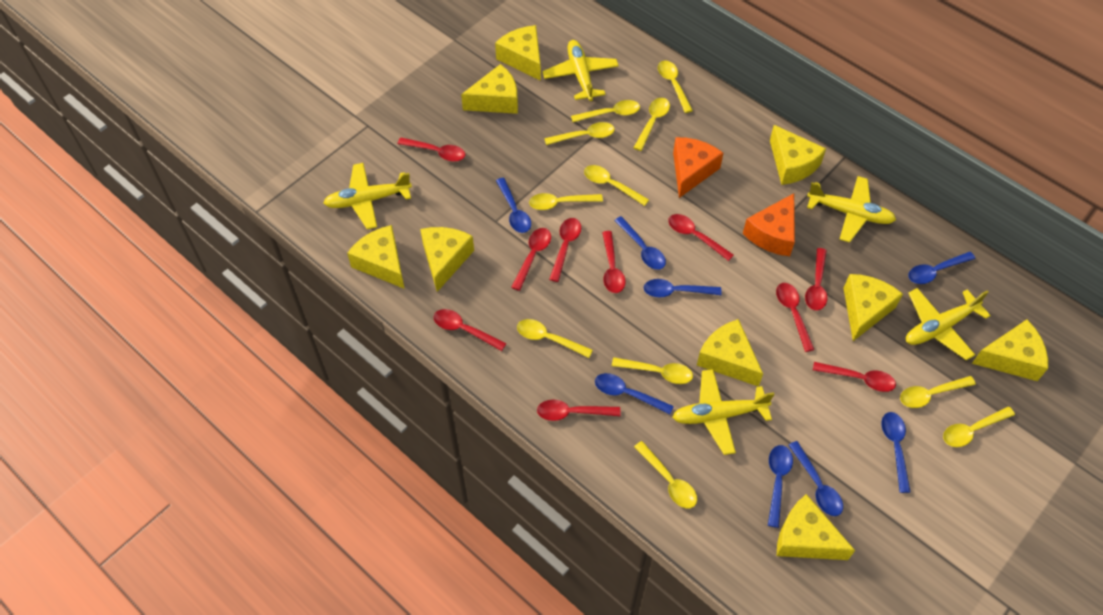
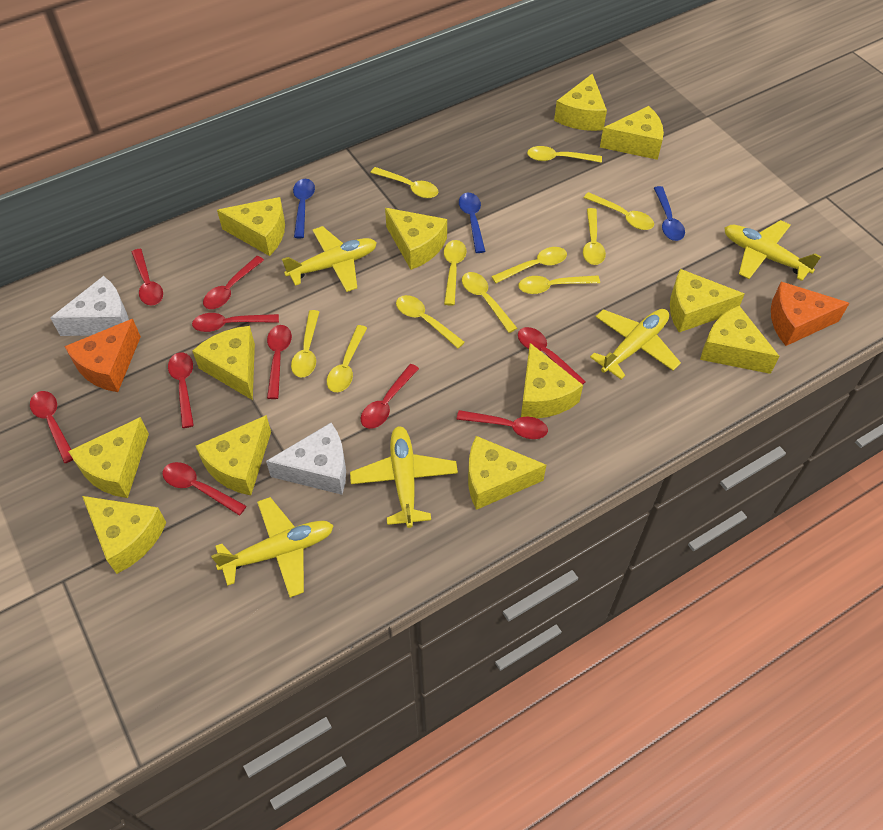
blue spoon: 8 -> 3
white cheese: 0 -> 2
yellow cheese: 9 -> 12

